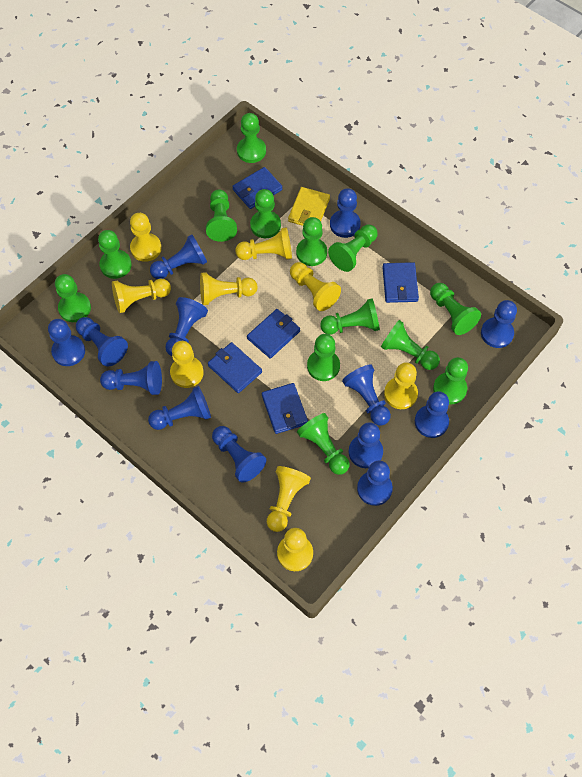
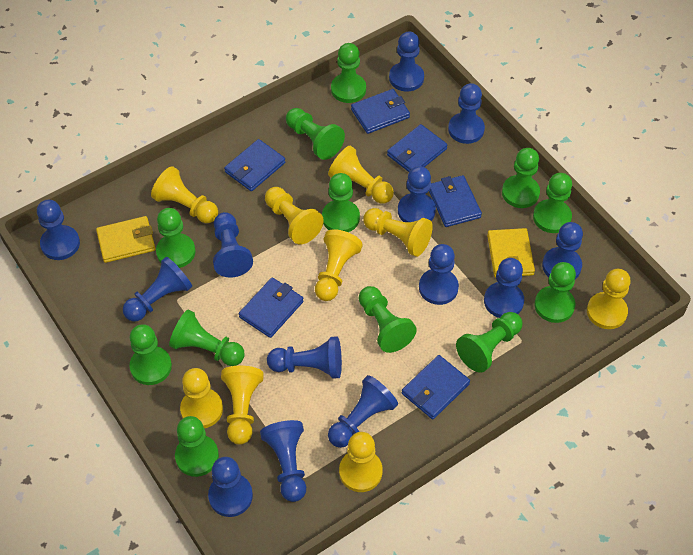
blue wallet: 5 -> 6
green pawn: 13 -> 12
yellow wallet: 1 -> 2

